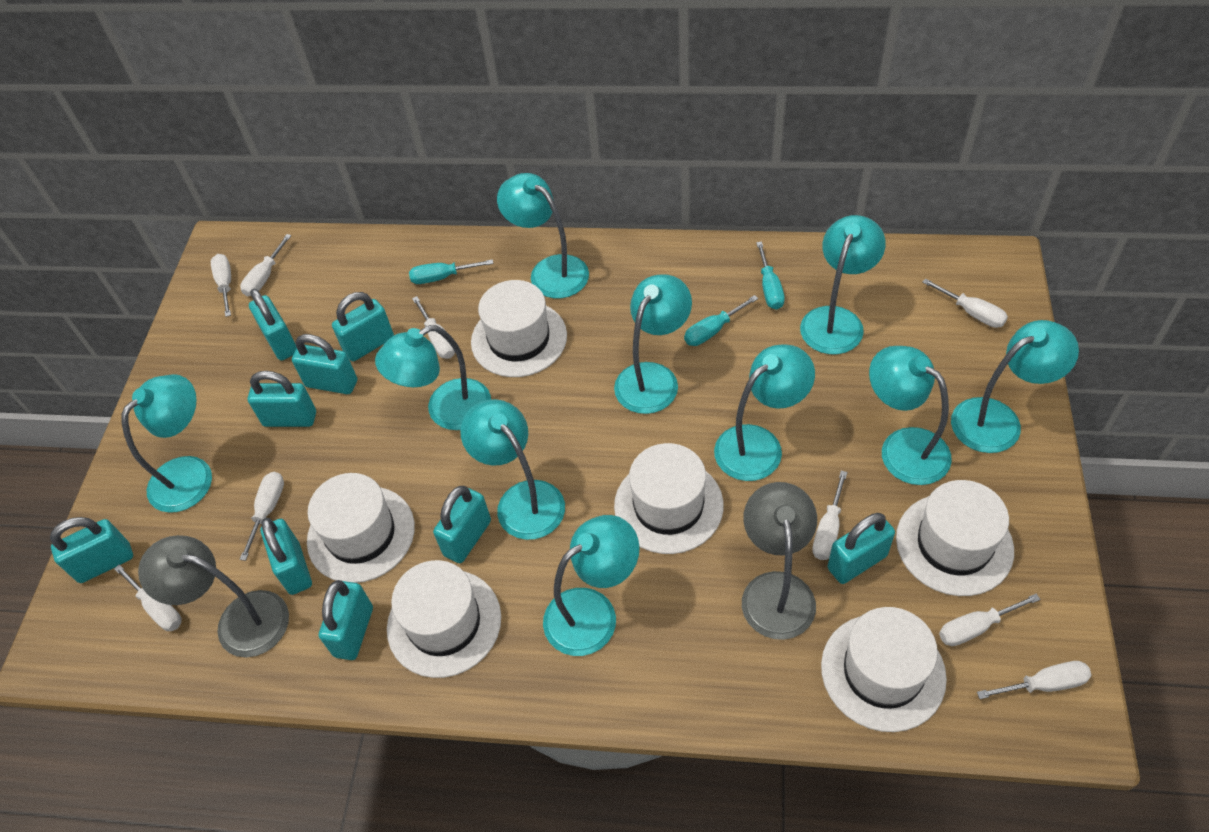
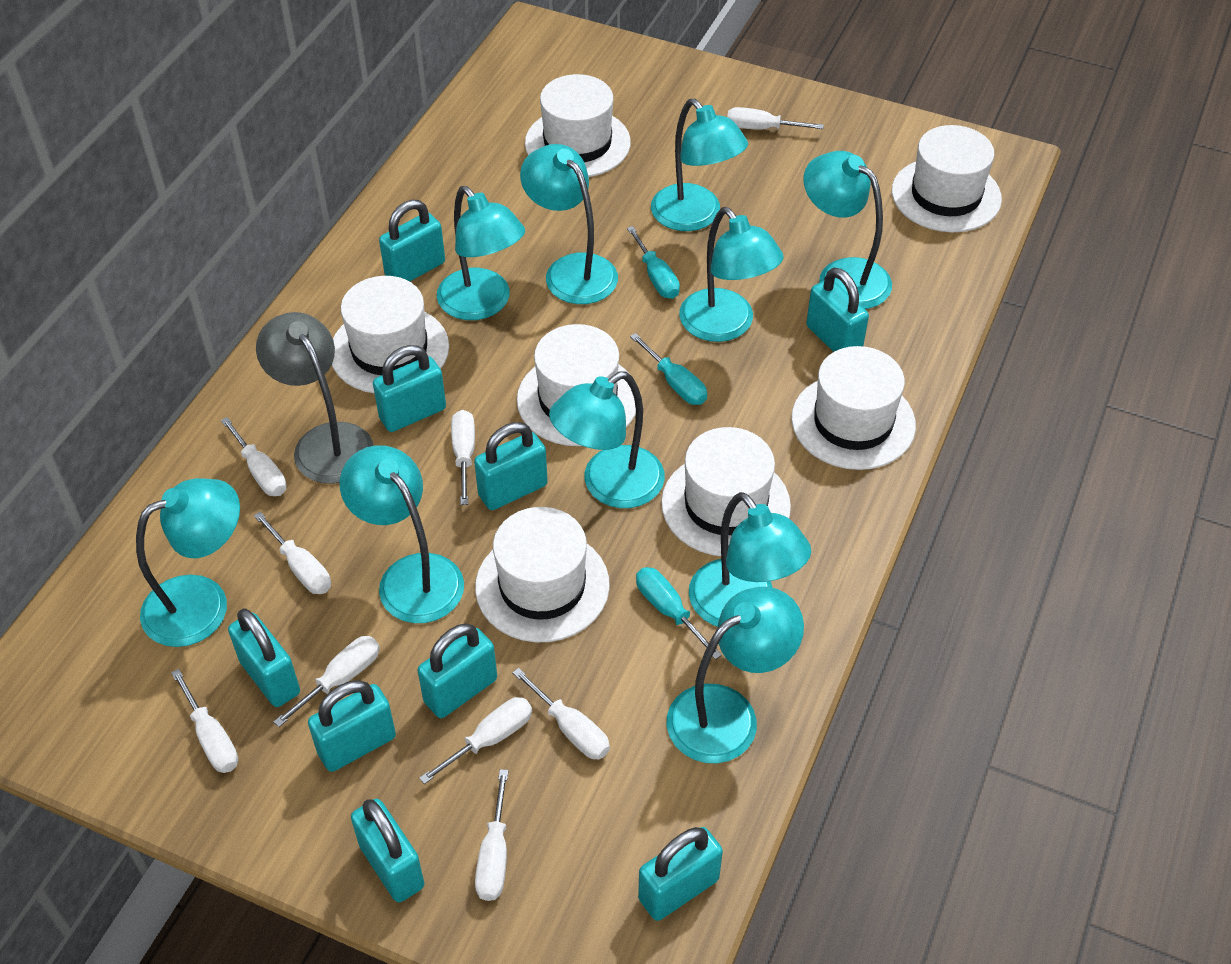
grey lamp: 2 -> 1
white hat: 6 -> 7

